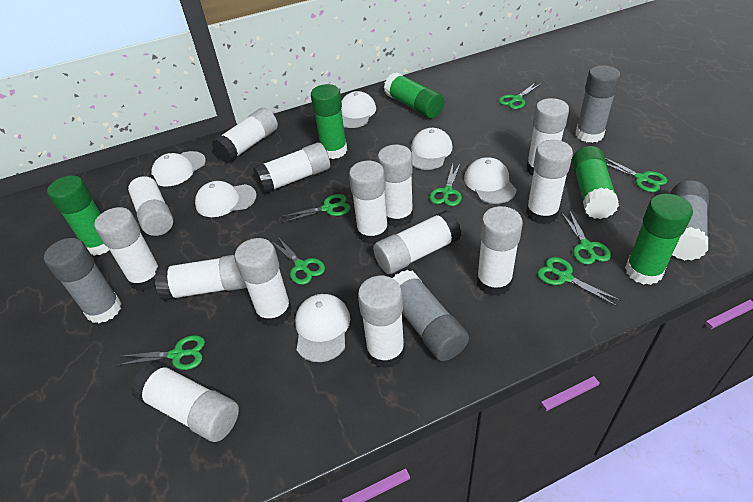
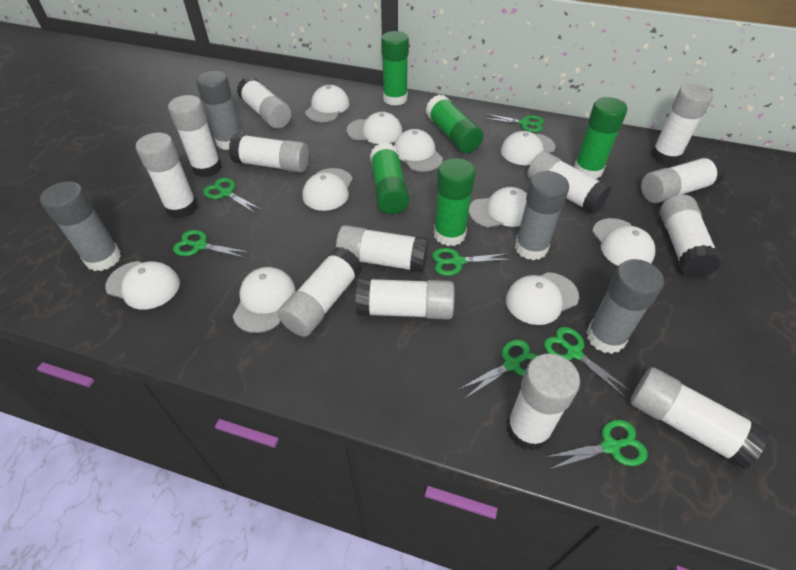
green scissors: 8 -> 7
white cap: 6 -> 10
white glue stick: 14 -> 13

